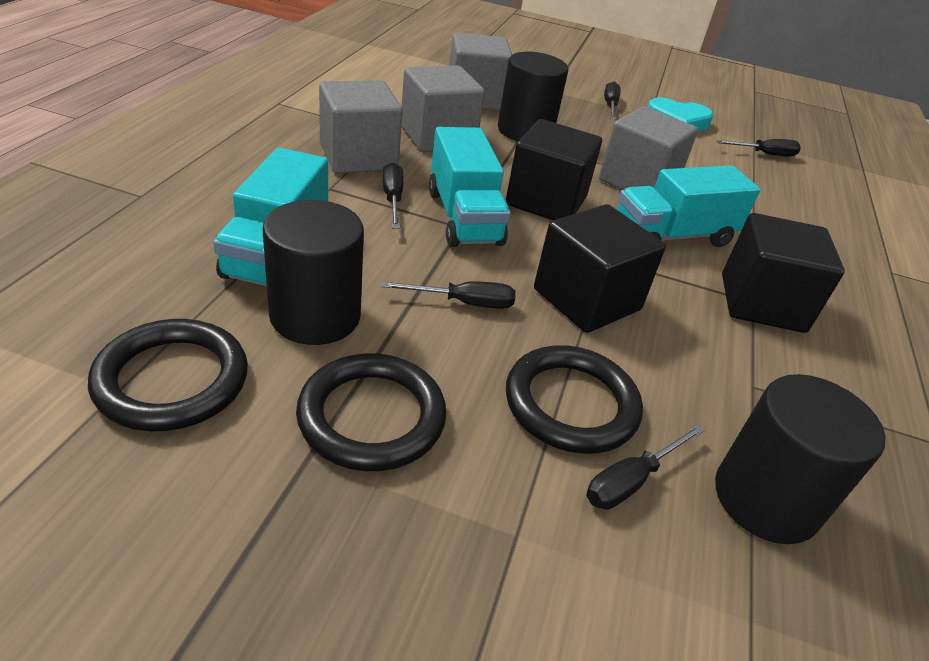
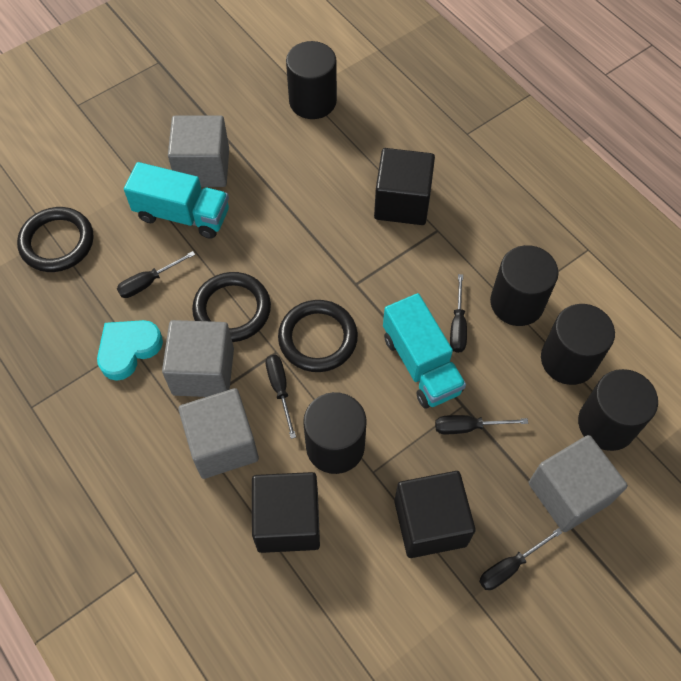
black cylinder: 3 -> 5
turquoise truck: 3 -> 2

